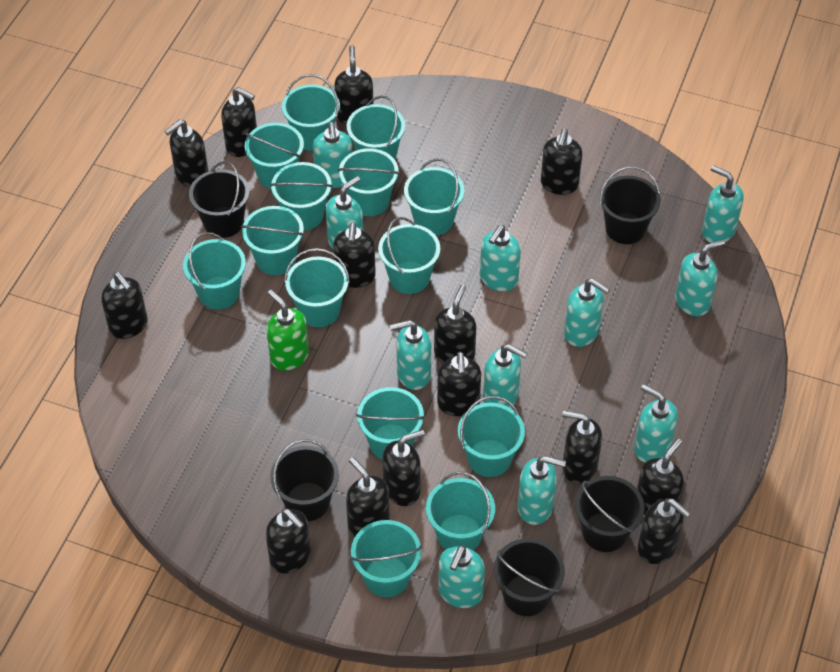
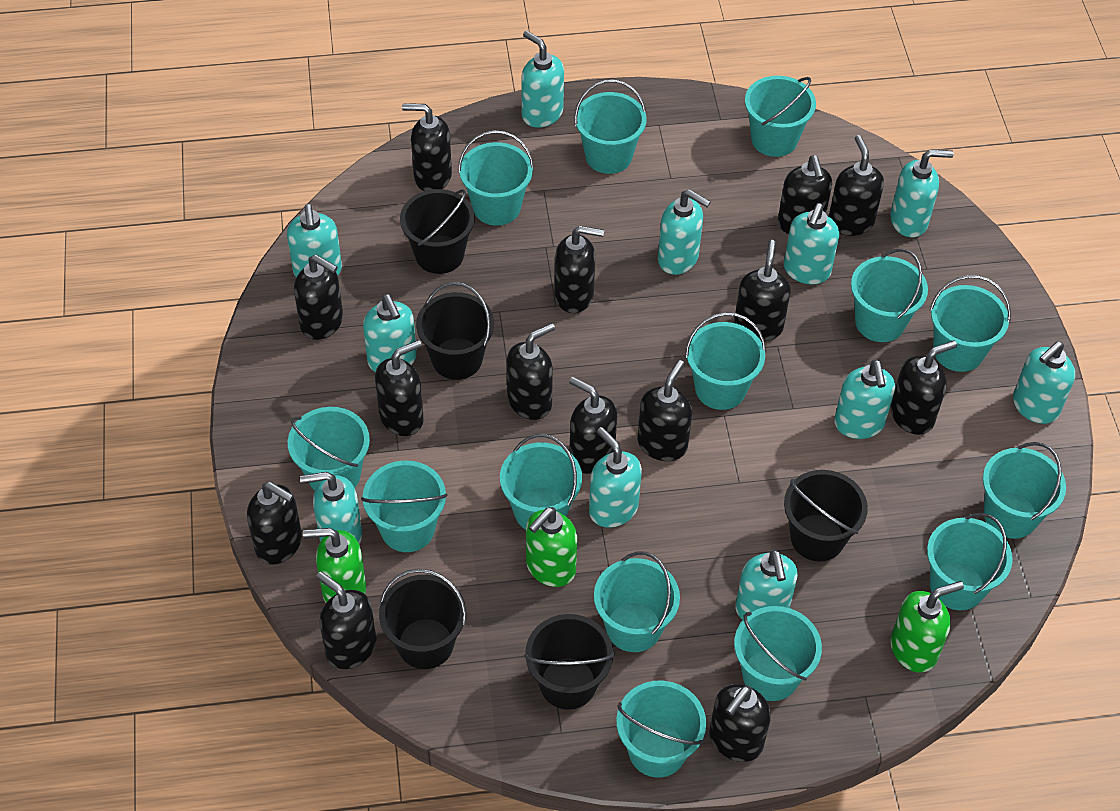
green soap dispenser: 1 -> 3

